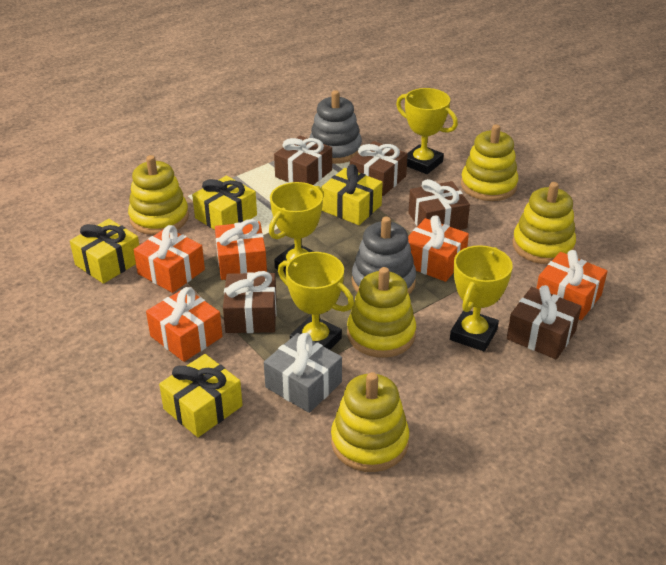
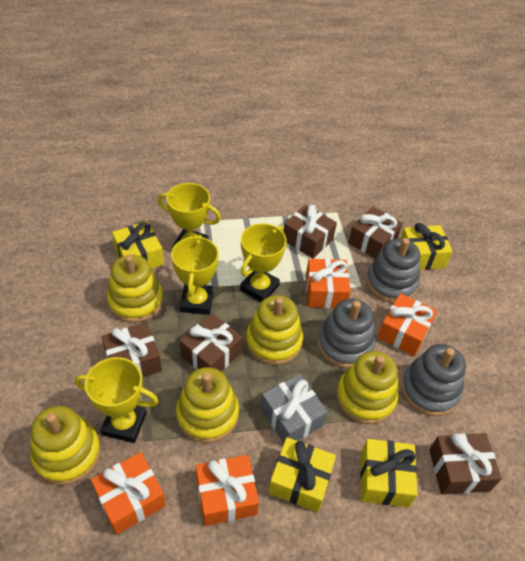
grey stacking toy: 2 -> 3
orange gift: 5 -> 4

